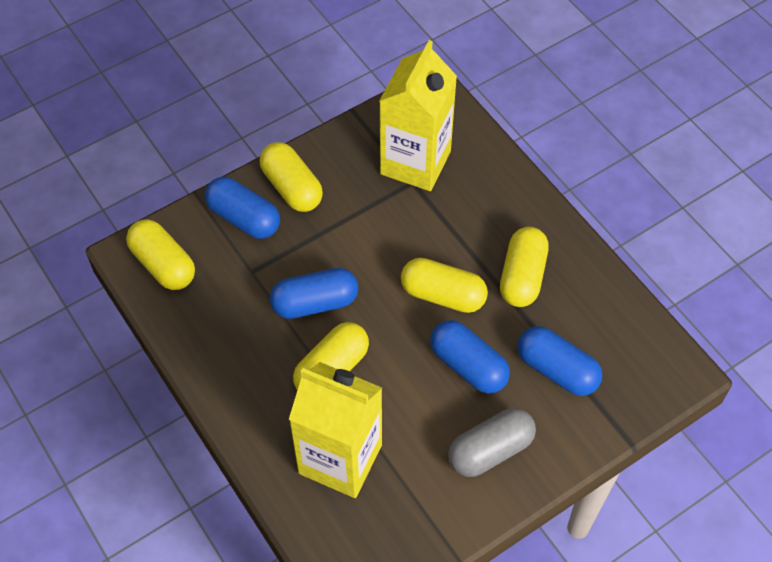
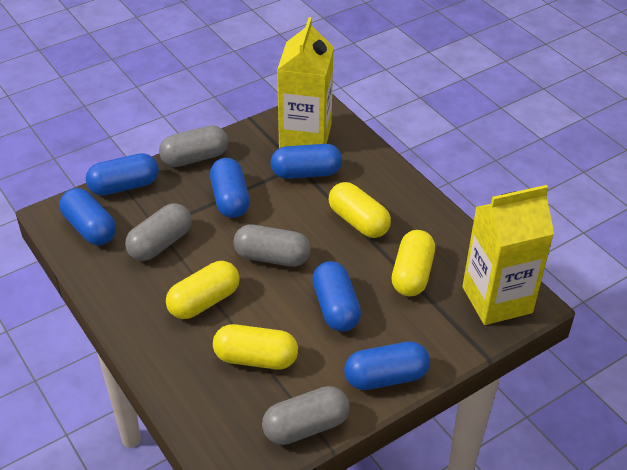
blue capsule: 4 -> 6
grey capsule: 1 -> 4
yellow capsule: 5 -> 4

